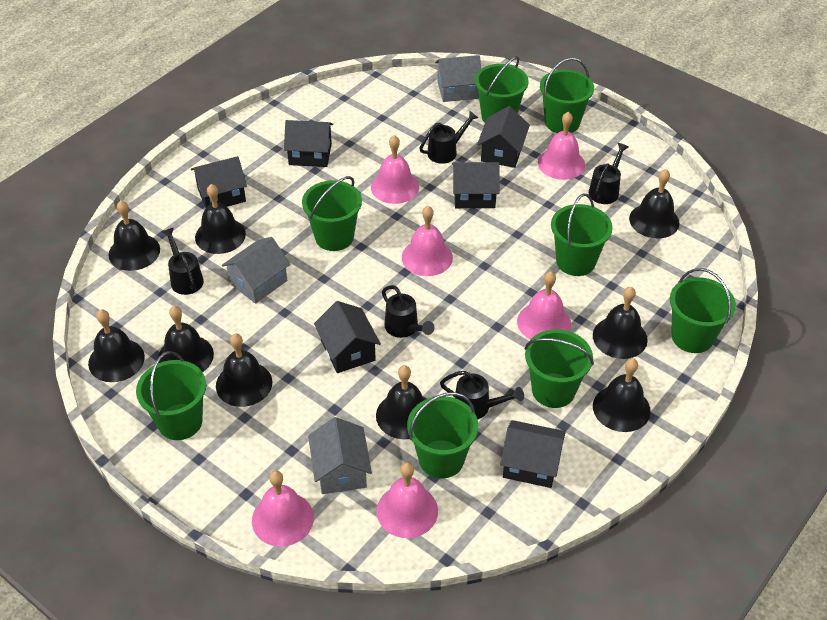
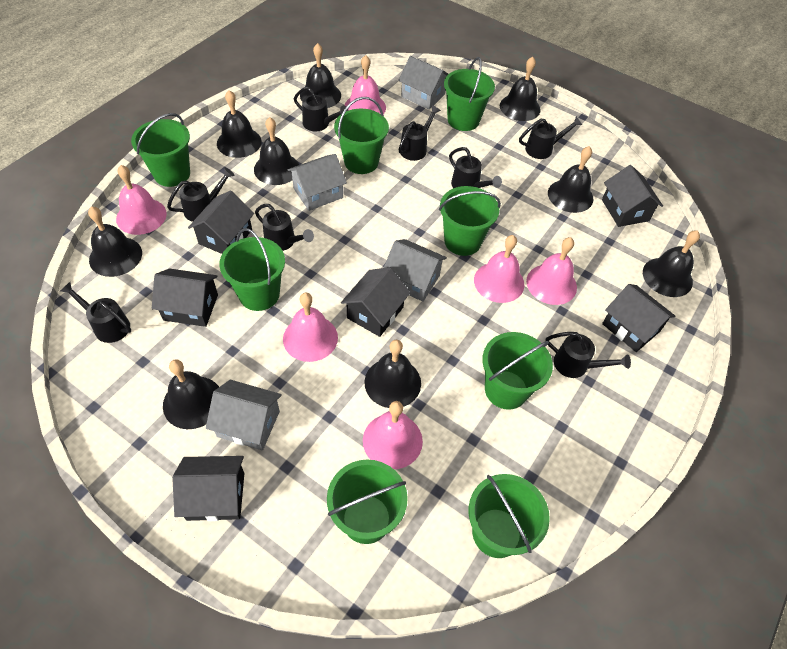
black watering can: 5 -> 8
grey house: 3 -> 4

